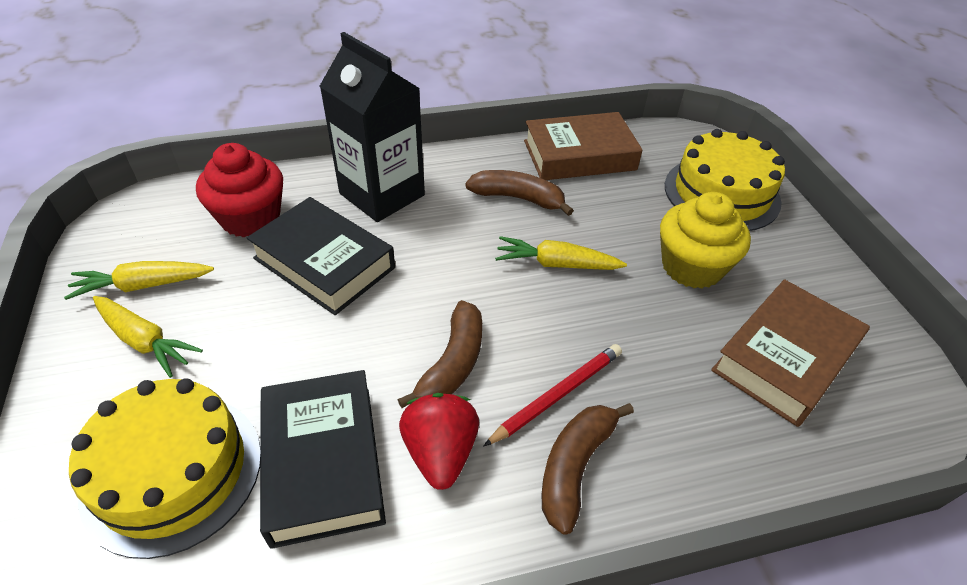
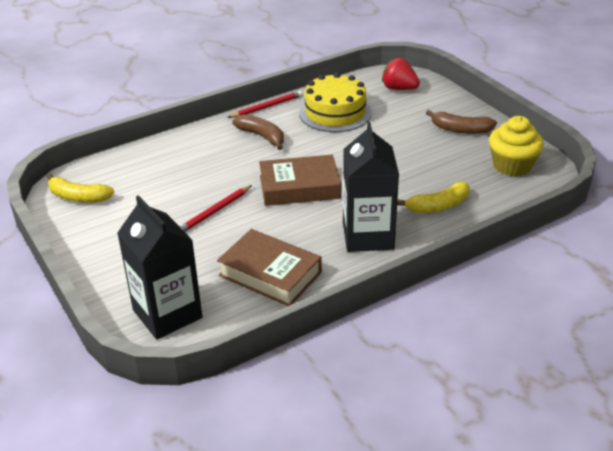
black book: 2 -> 0
black carton: 1 -> 2
brown banana: 3 -> 2
red cupcake: 1 -> 0
red pencil: 1 -> 2
yellow banana: 0 -> 2
yellow cake: 2 -> 1
yellow carrot: 3 -> 0

